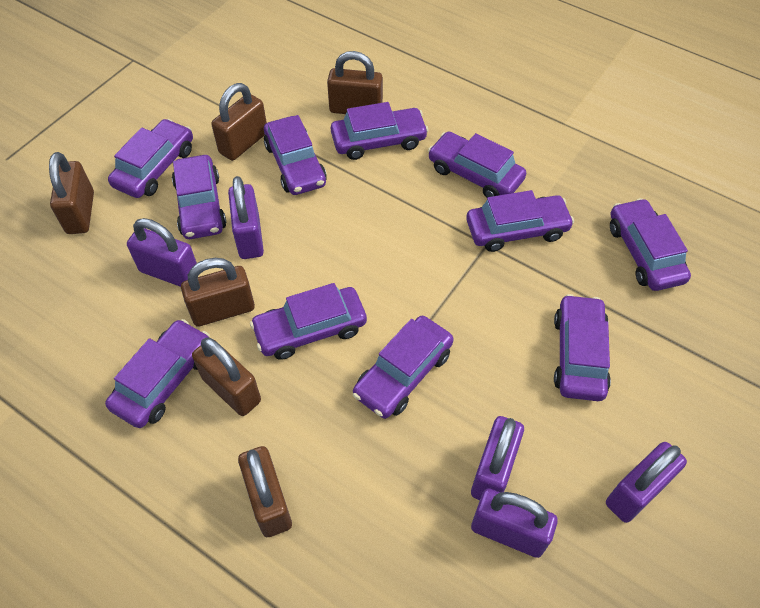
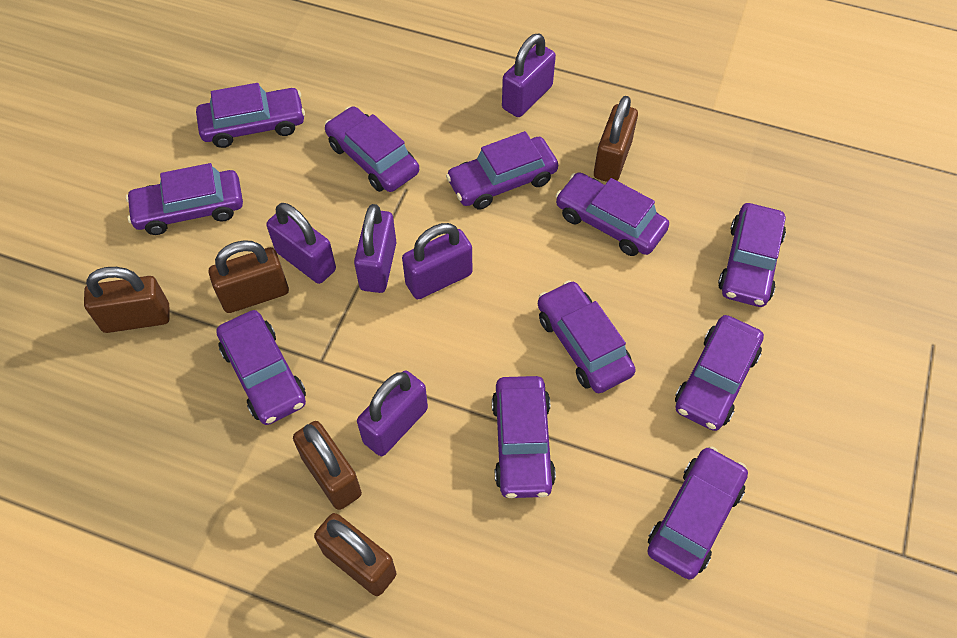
brown padlock: 6 -> 5

